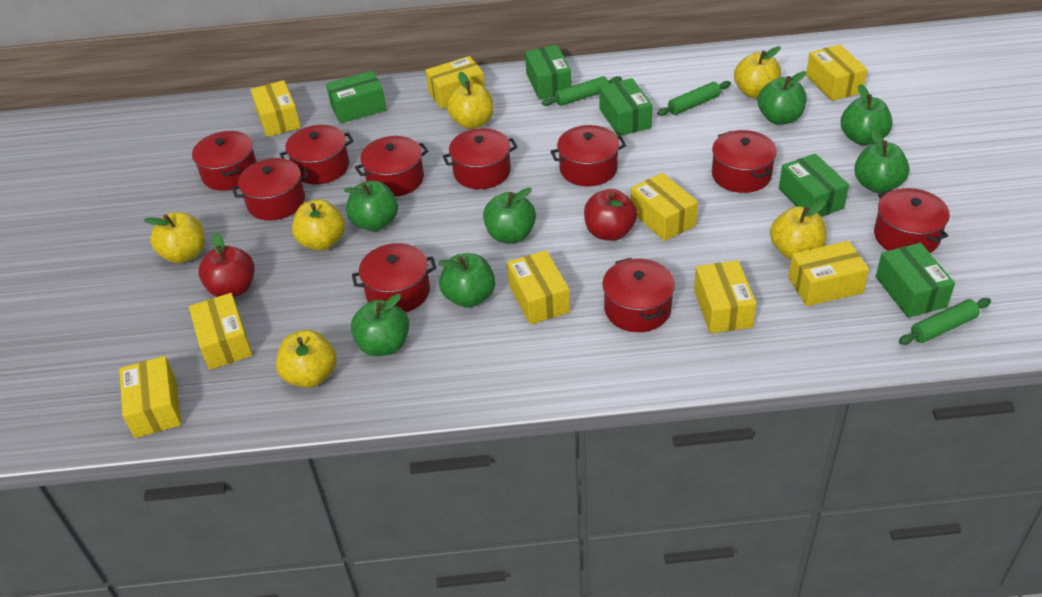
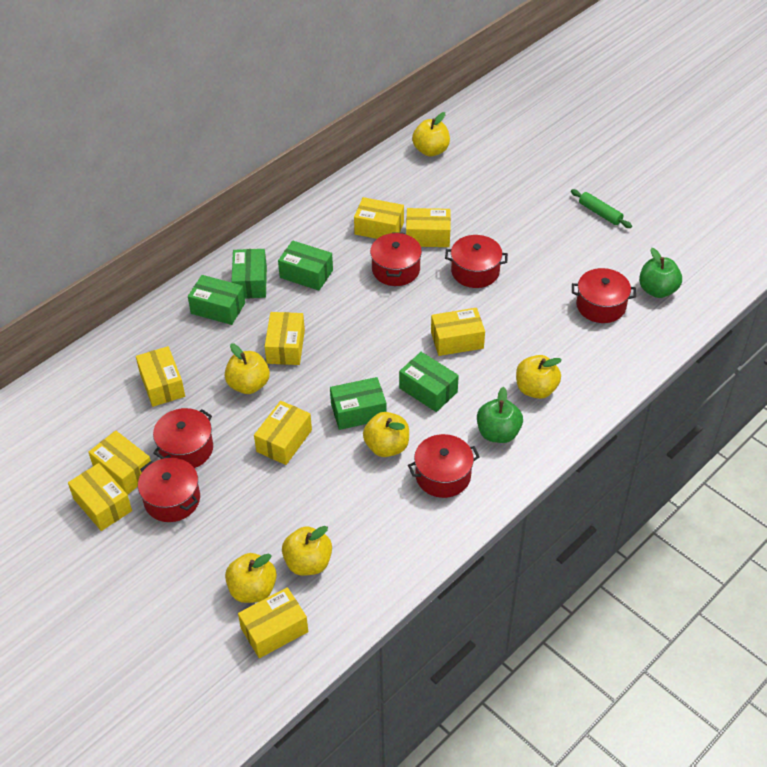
green apple: 7 -> 2
green rolling pin: 3 -> 1
red apple: 2 -> 0
red pot: 10 -> 6

